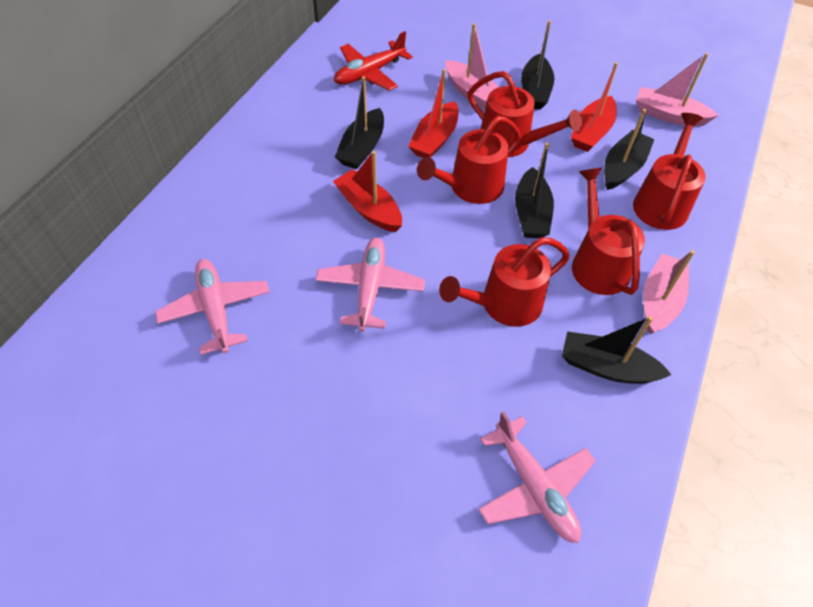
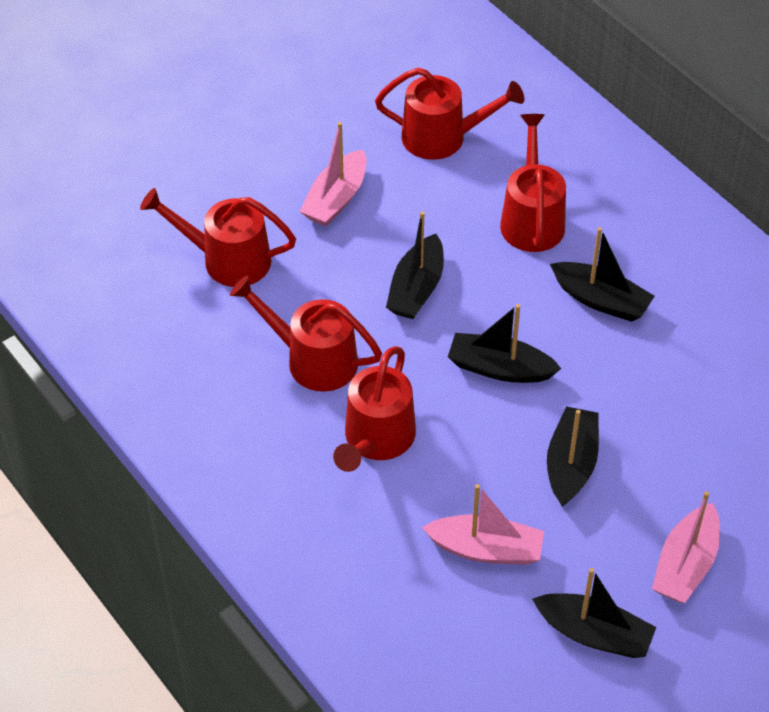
pink plane: 3 -> 0
red boat: 3 -> 0
red plane: 1 -> 0

